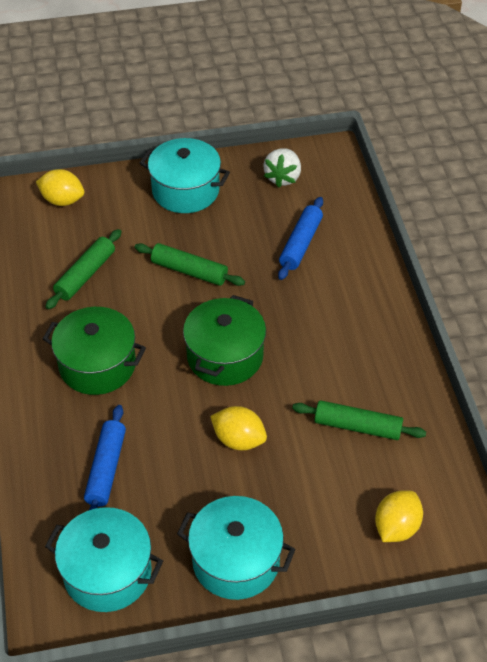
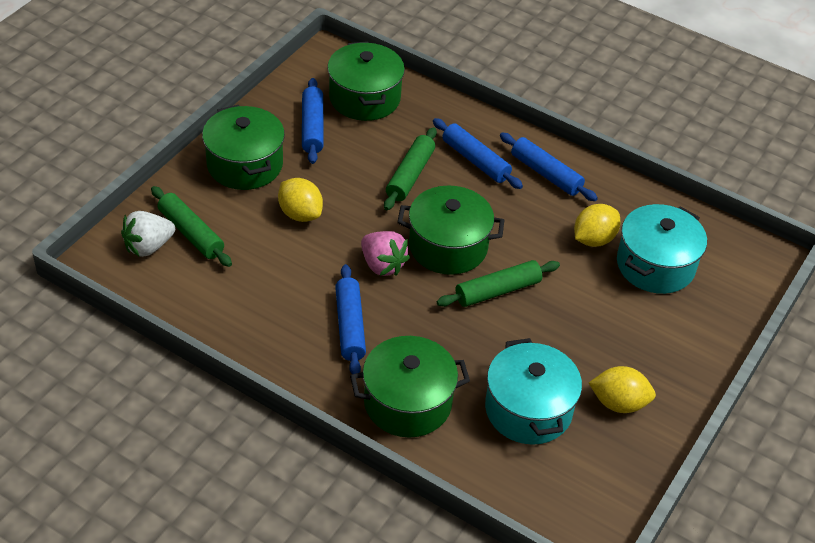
blue rolling pin: 2 -> 4
green pot: 2 -> 4
pink strawberry: 0 -> 1
turquoise pot: 3 -> 2

